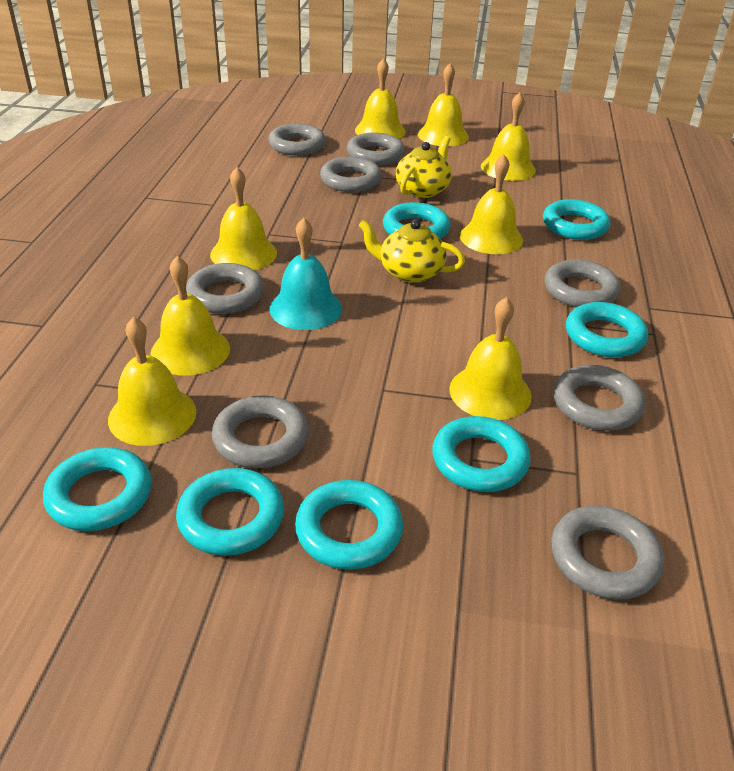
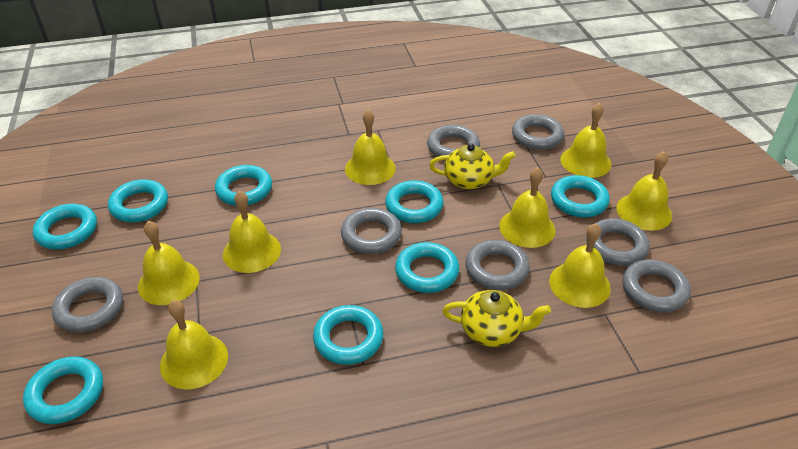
grey ring: 8 -> 7
turquoise bell: 1 -> 0
turquoise ring: 7 -> 8

